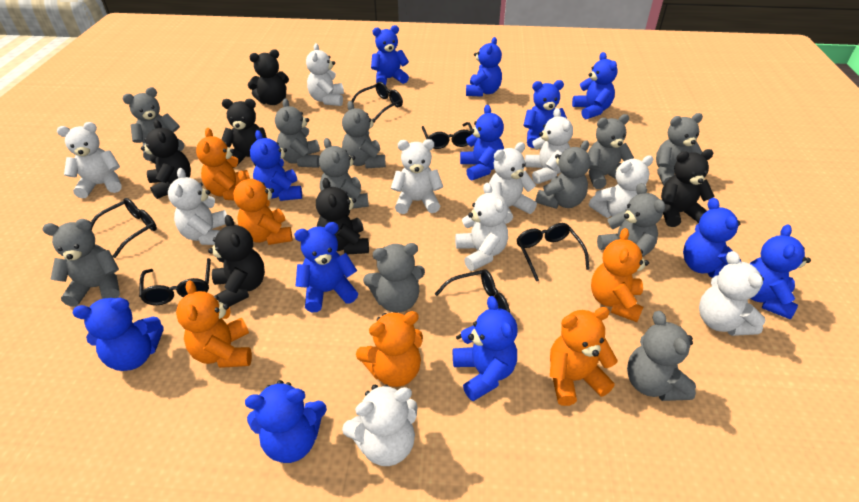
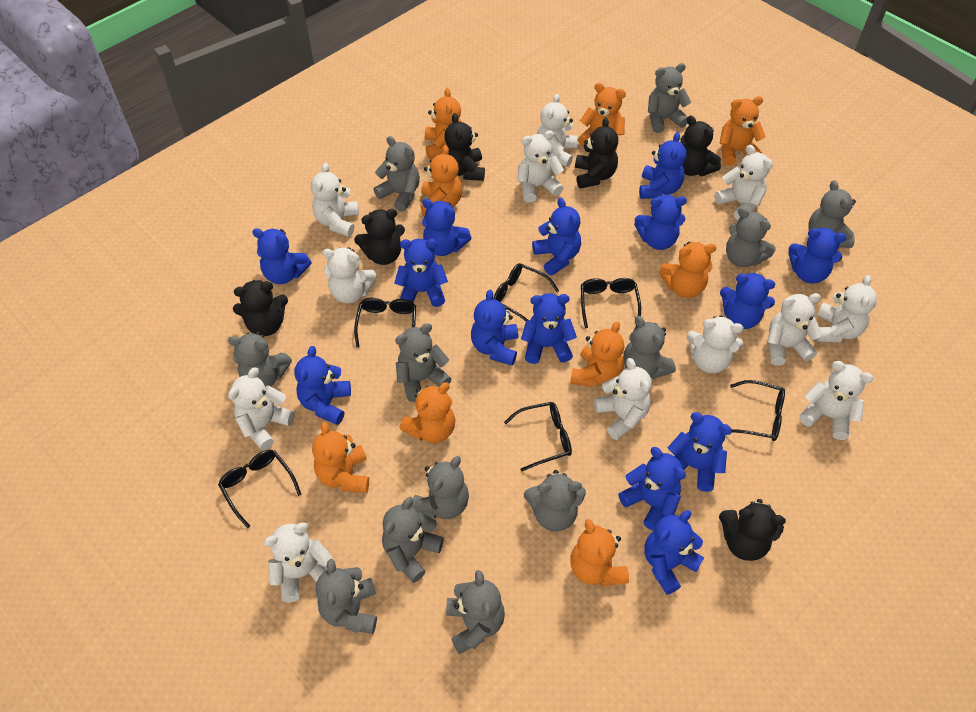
blue teddy bear: 12 -> 14
grey teddy bear: 11 -> 12
orange teddy bear: 6 -> 9
white teddy bear: 10 -> 12

